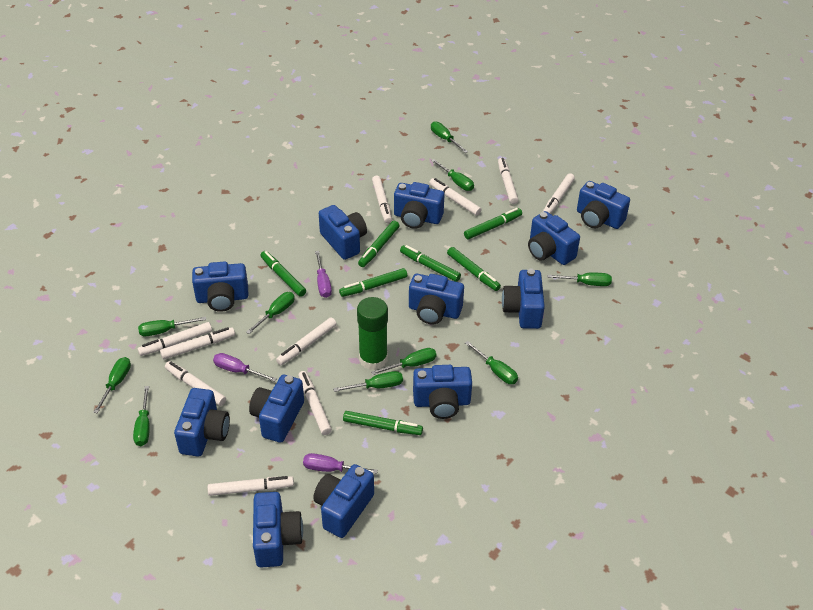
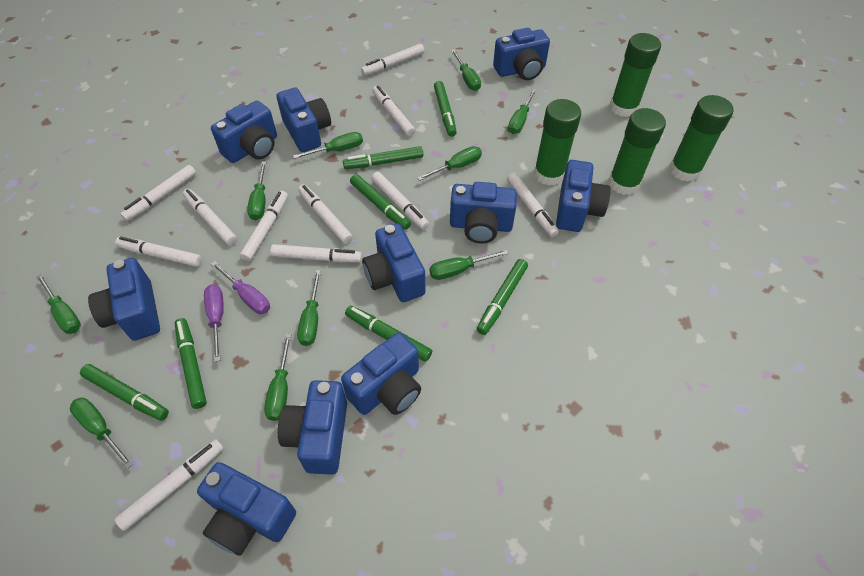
blue camera: 12 -> 10
green glue stick: 1 -> 4
purple screwdriver: 3 -> 2
white marker: 10 -> 11

